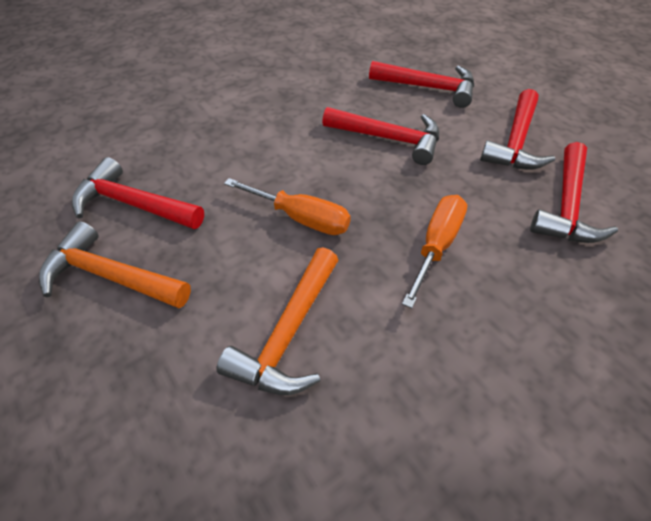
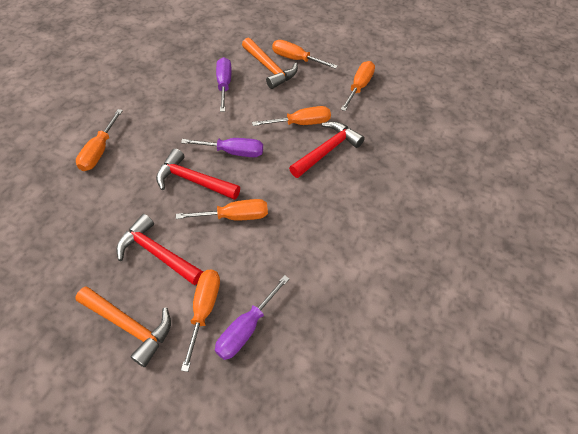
orange screwdriver: 2 -> 6
purple screwdriver: 0 -> 3
red hammer: 5 -> 3

